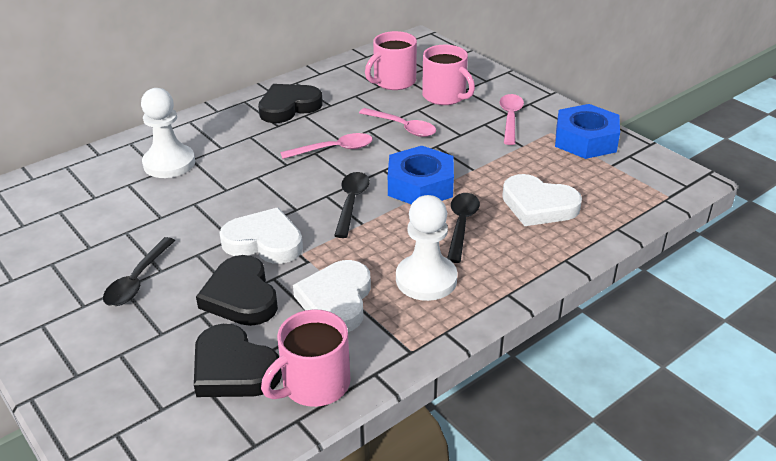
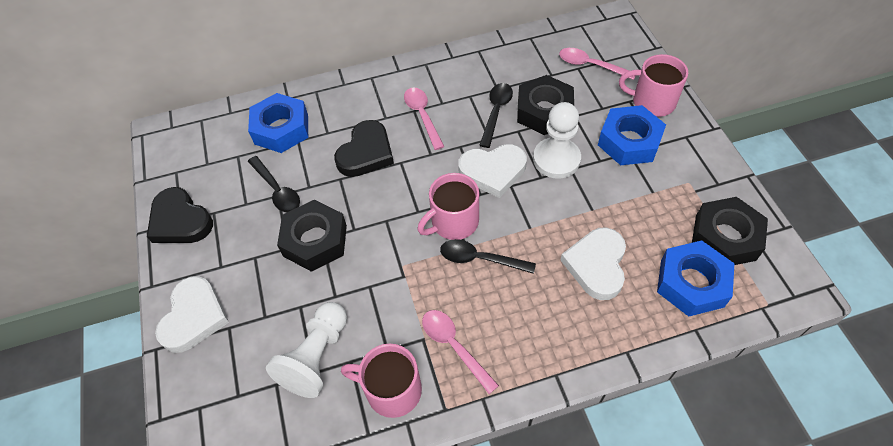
black heart: 3 -> 2
black nut: 0 -> 3
blue nut: 2 -> 3

